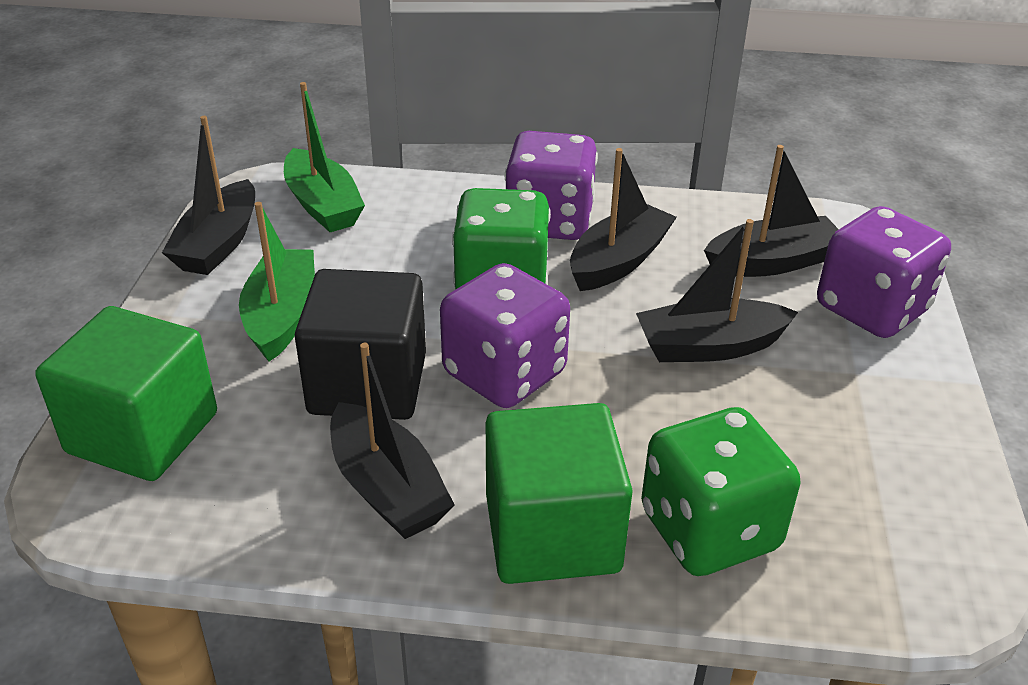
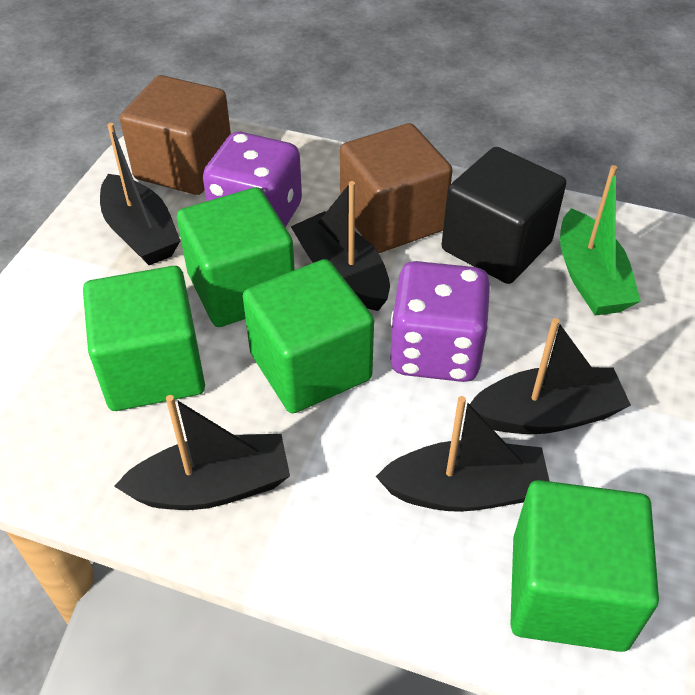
brown cube: 0 -> 2
green boat: 2 -> 1
green cube: 2 -> 4
green dice: 2 -> 0
purple dice: 3 -> 2

